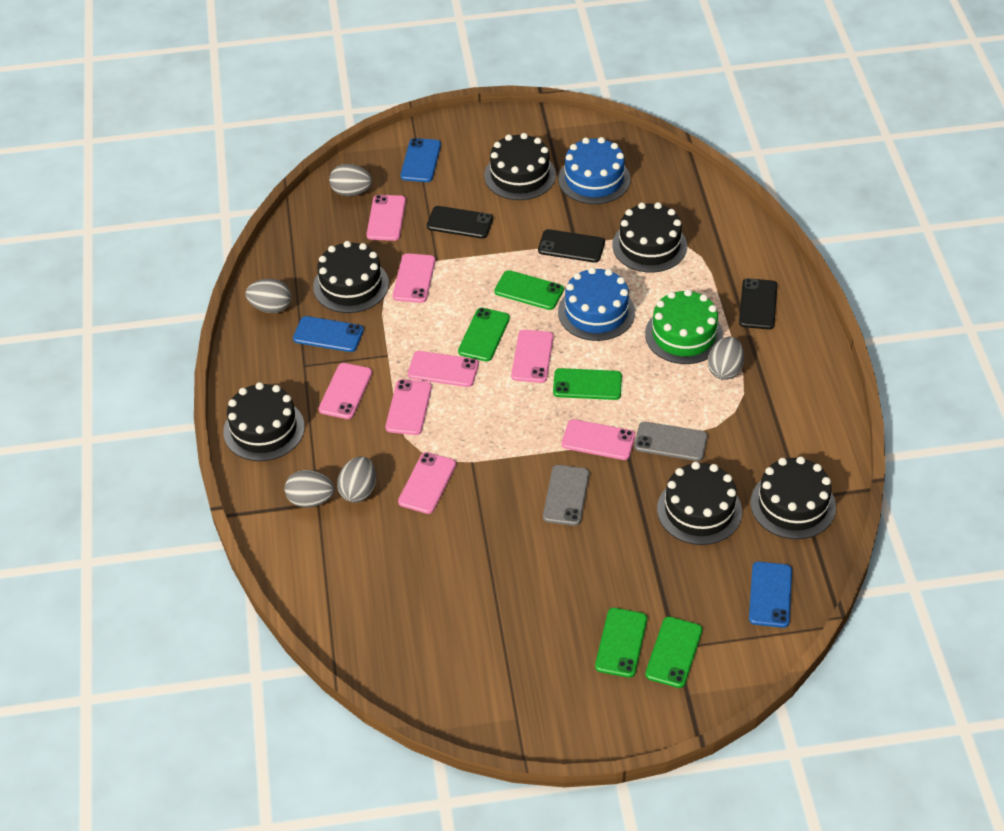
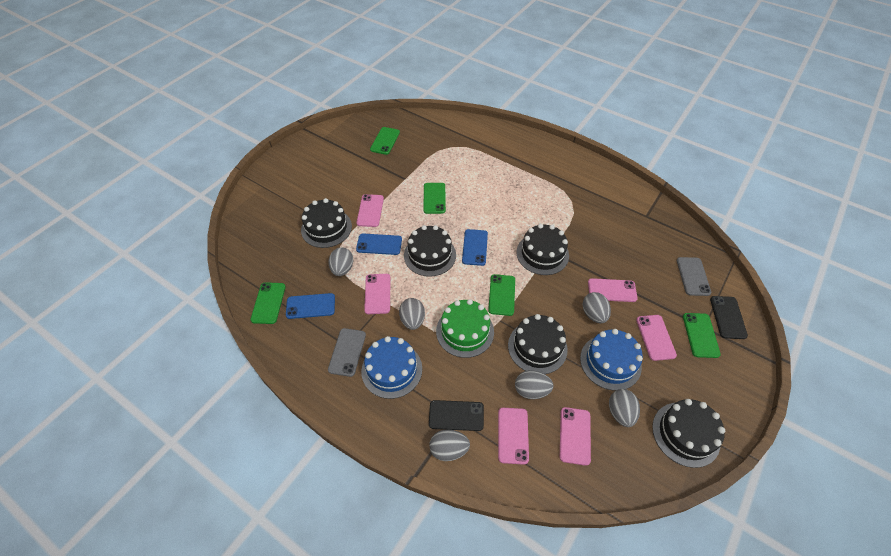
black cake: 6 -> 5
black phone: 3 -> 2
grey egg: 5 -> 6
pink phone: 8 -> 6

